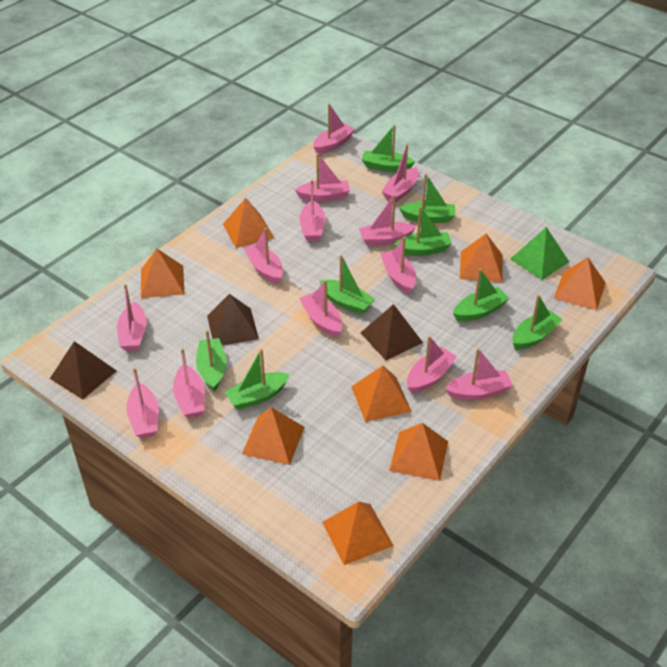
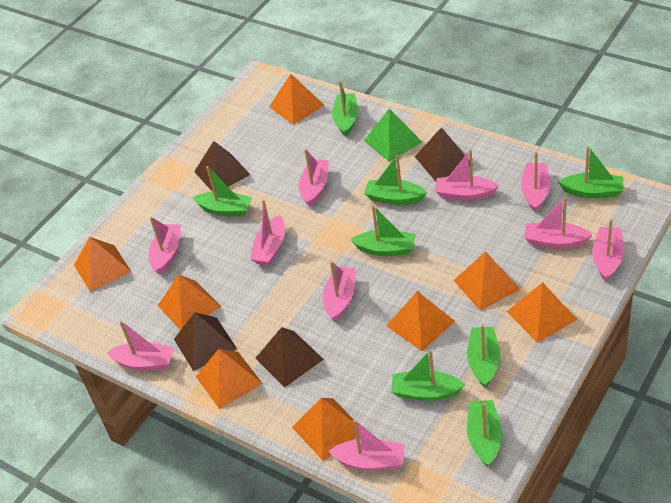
brown pyramid: 3 -> 4
pink boat: 13 -> 10

